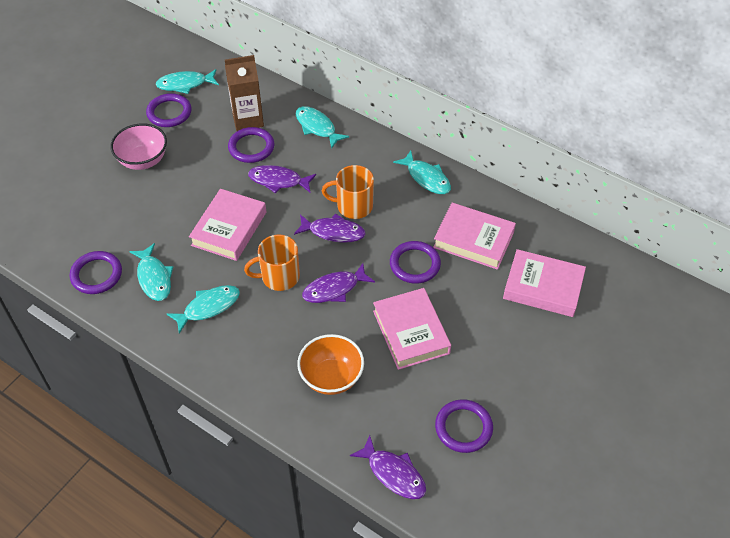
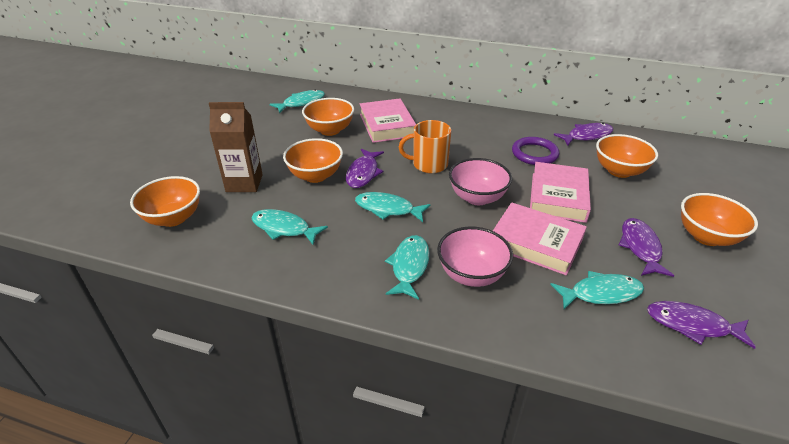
orange bowl: 1 -> 5
orange mug: 2 -> 1
pink book: 4 -> 3
pink bowl: 1 -> 2
purple ring: 5 -> 1

